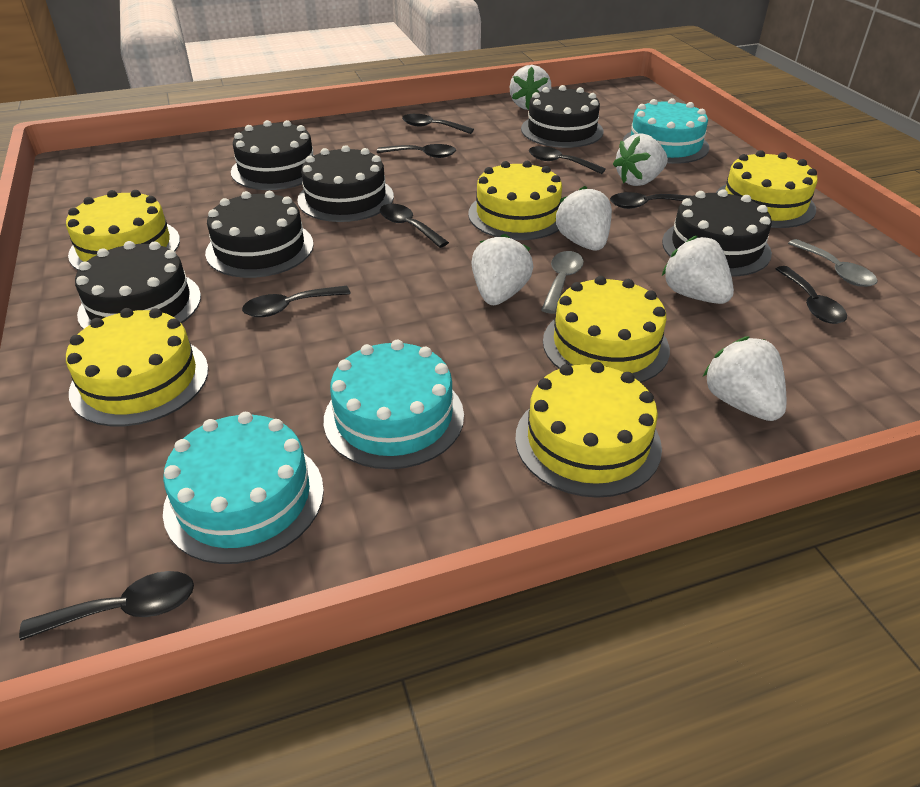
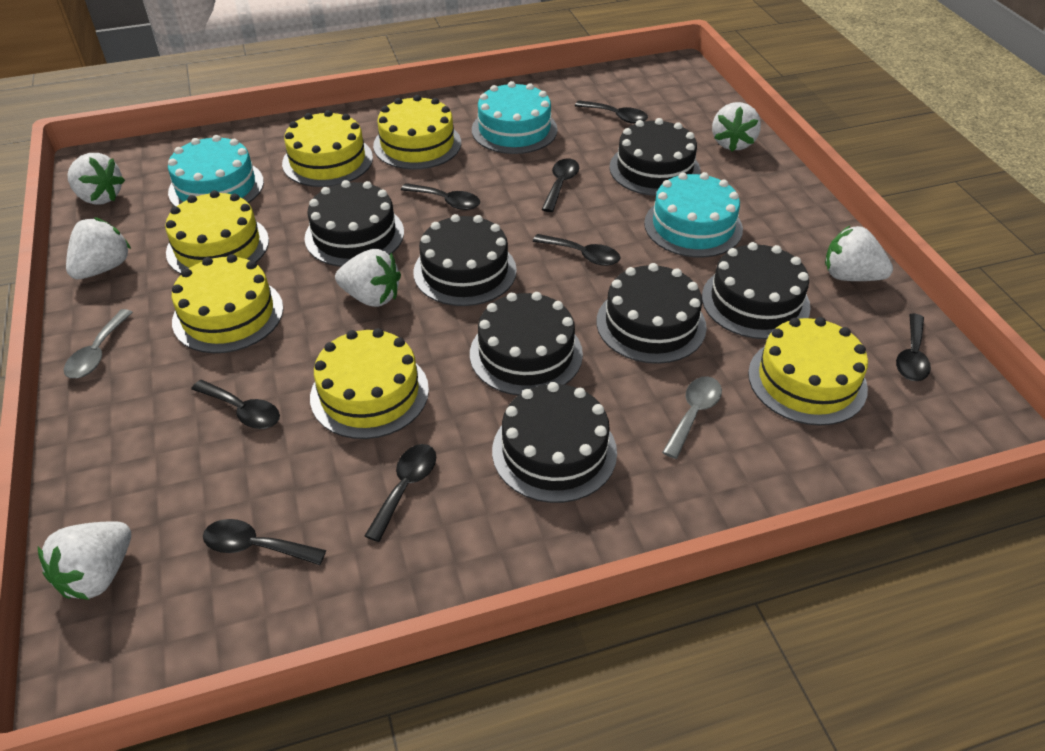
black cake: 6 -> 7

